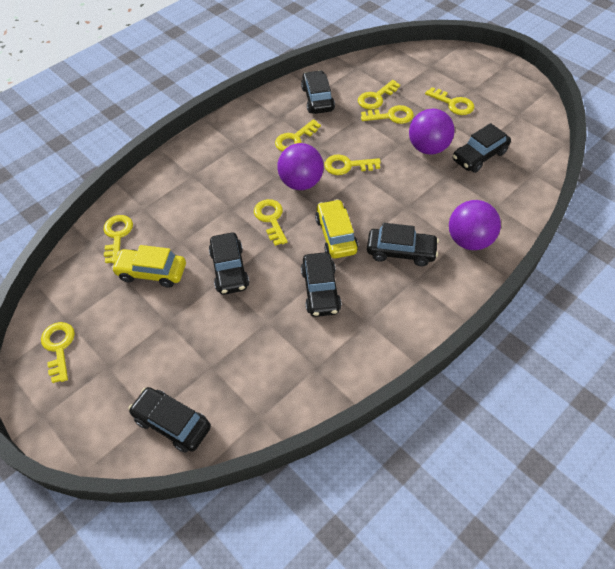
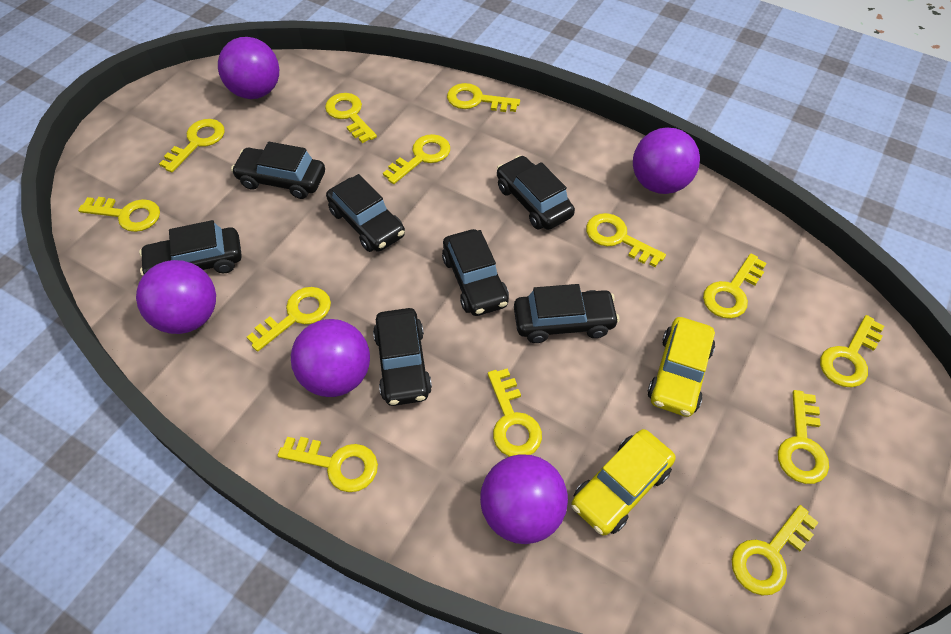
black car: 6 -> 7
purple ball: 3 -> 5
yellow key: 8 -> 13

